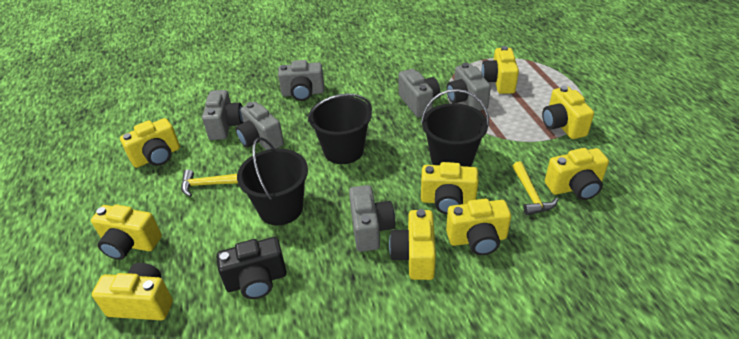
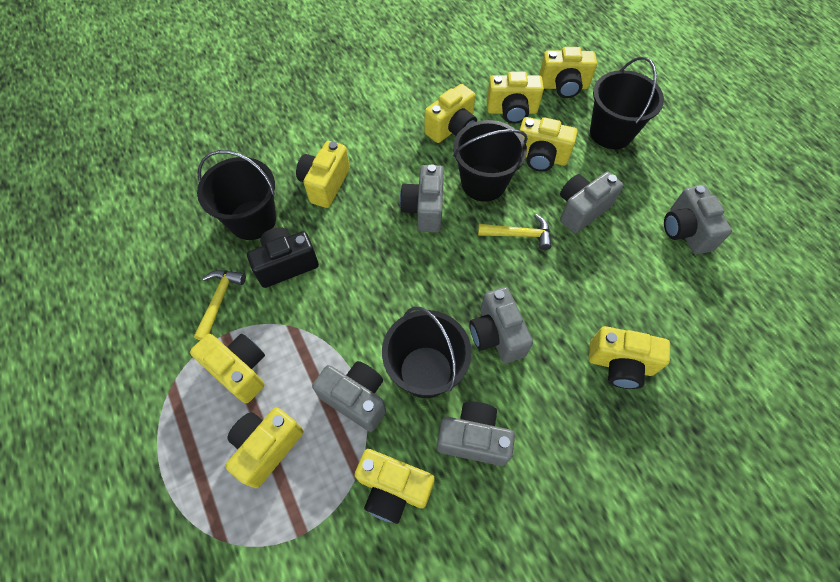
black bucket: 3 -> 4

